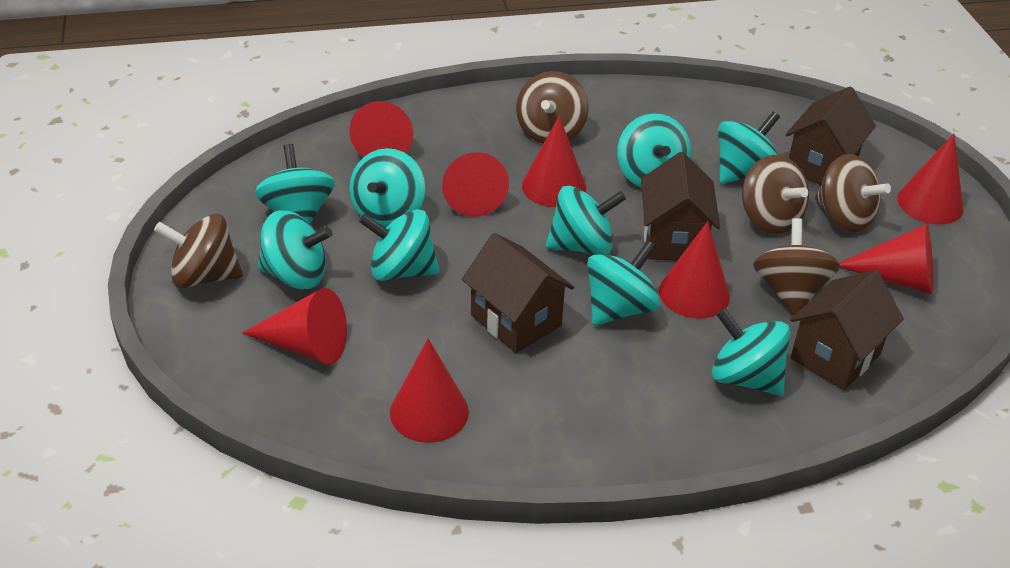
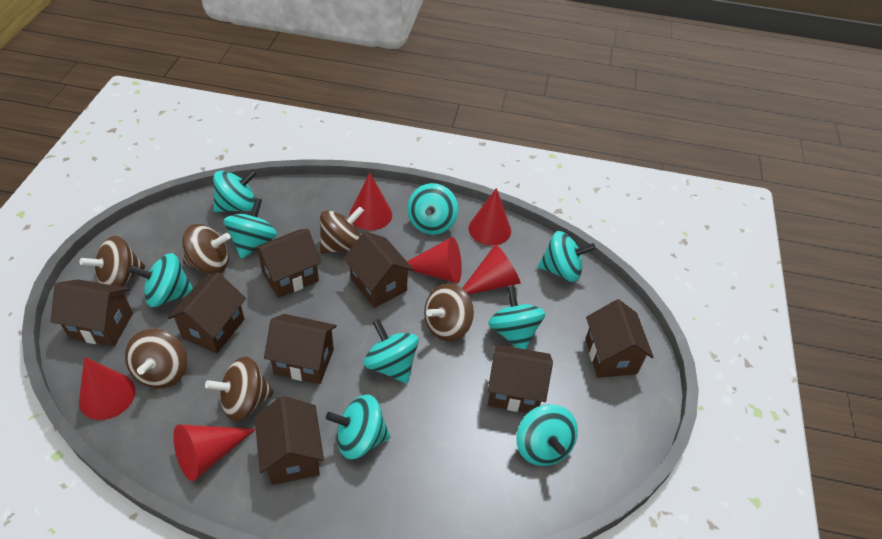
brown house: 4 -> 8
brown spinning top: 5 -> 6
red cone: 8 -> 6

